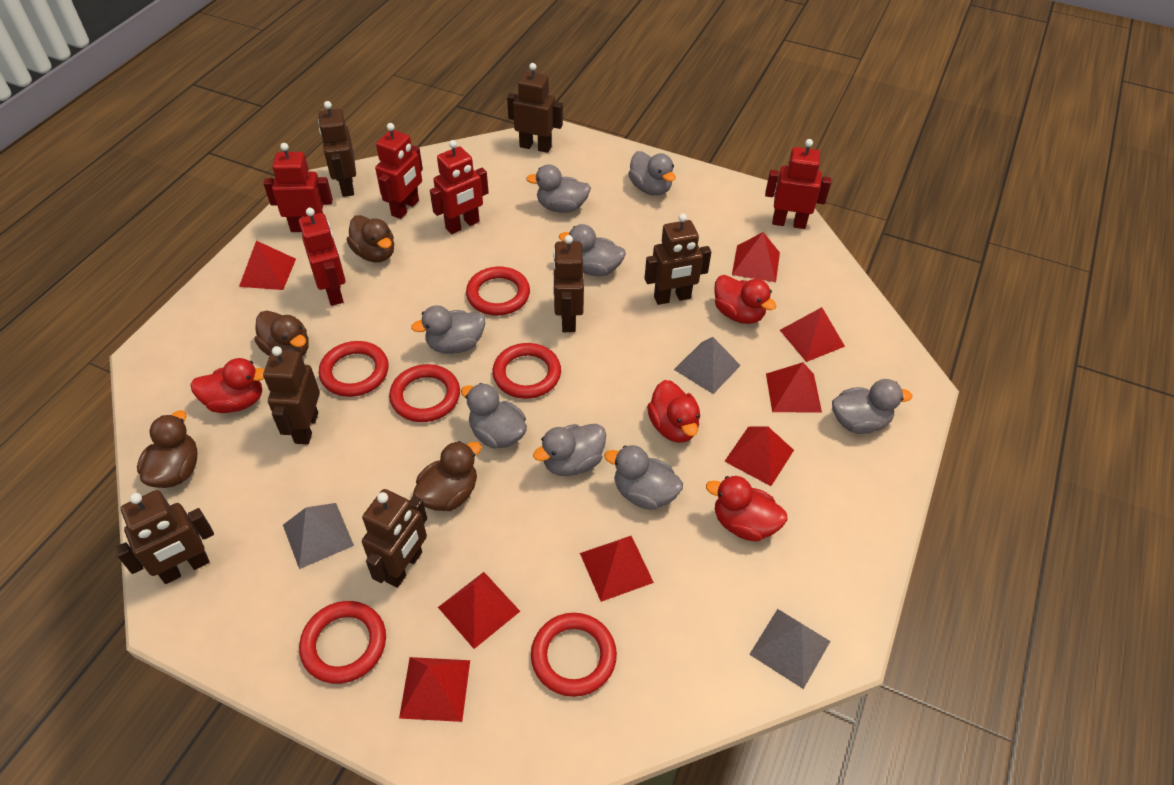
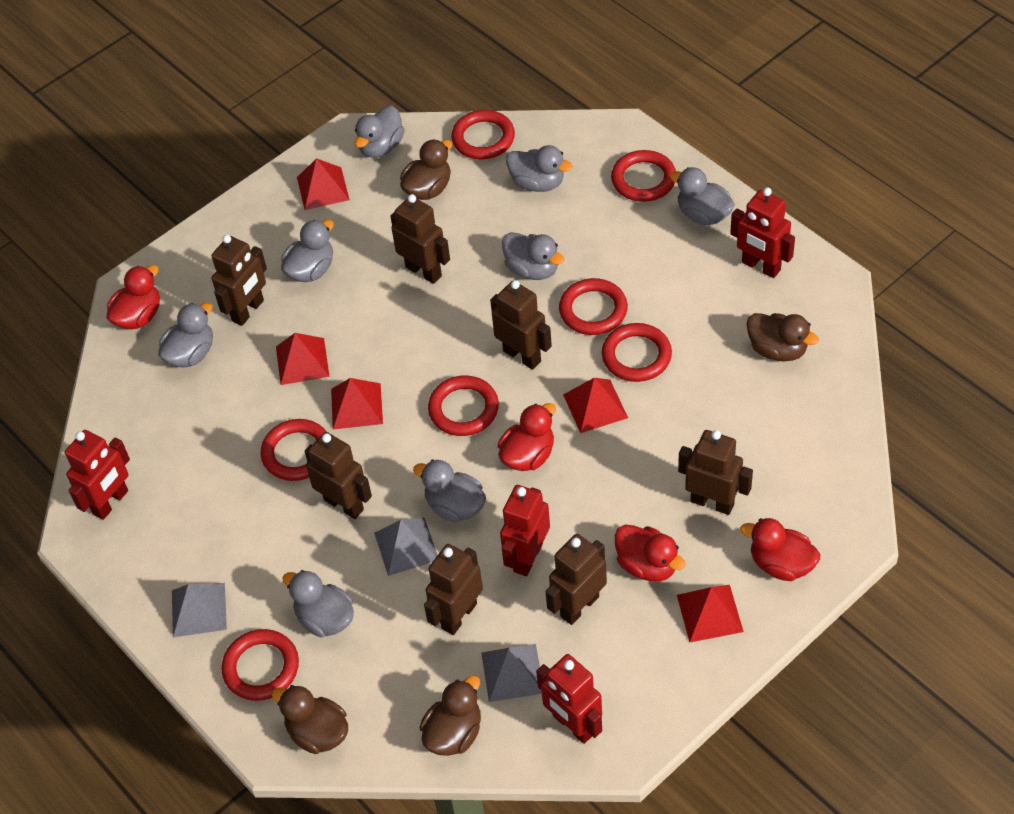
red pyramid: 8 -> 5
red ring: 6 -> 7
red robot: 5 -> 4

